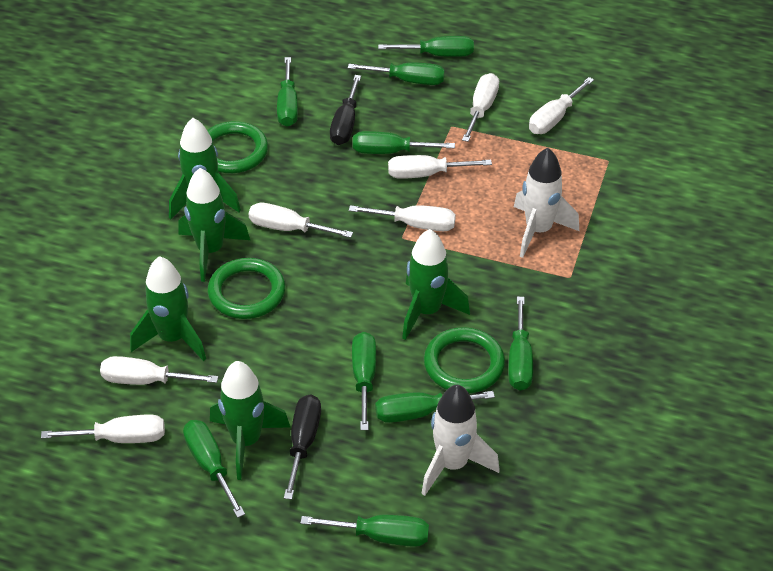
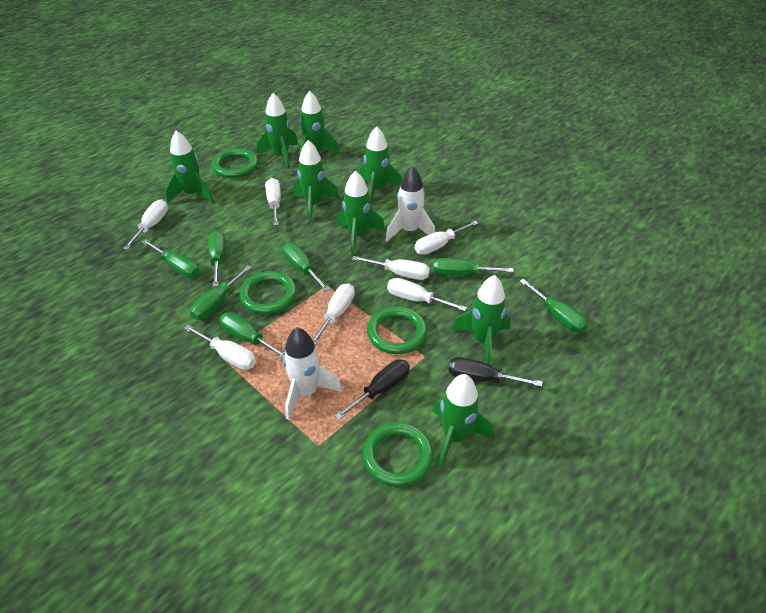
green ring: 3 -> 4
green rocket: 5 -> 8
green screwdriver: 9 -> 7

